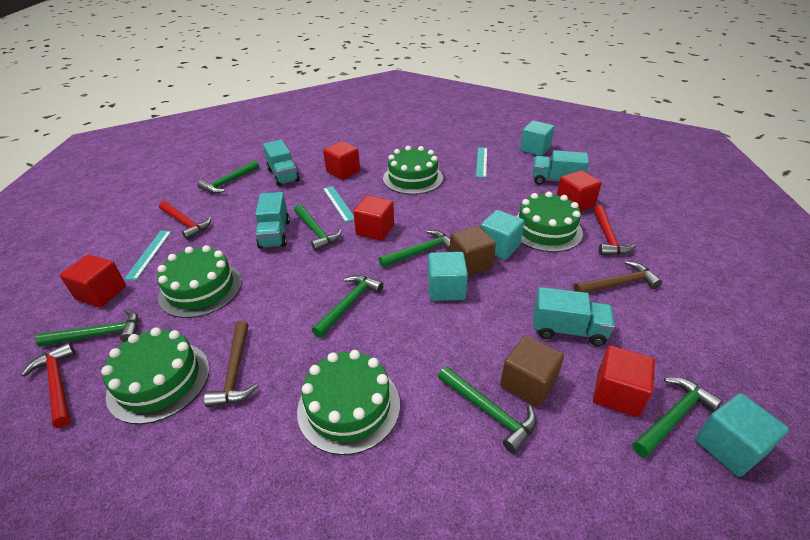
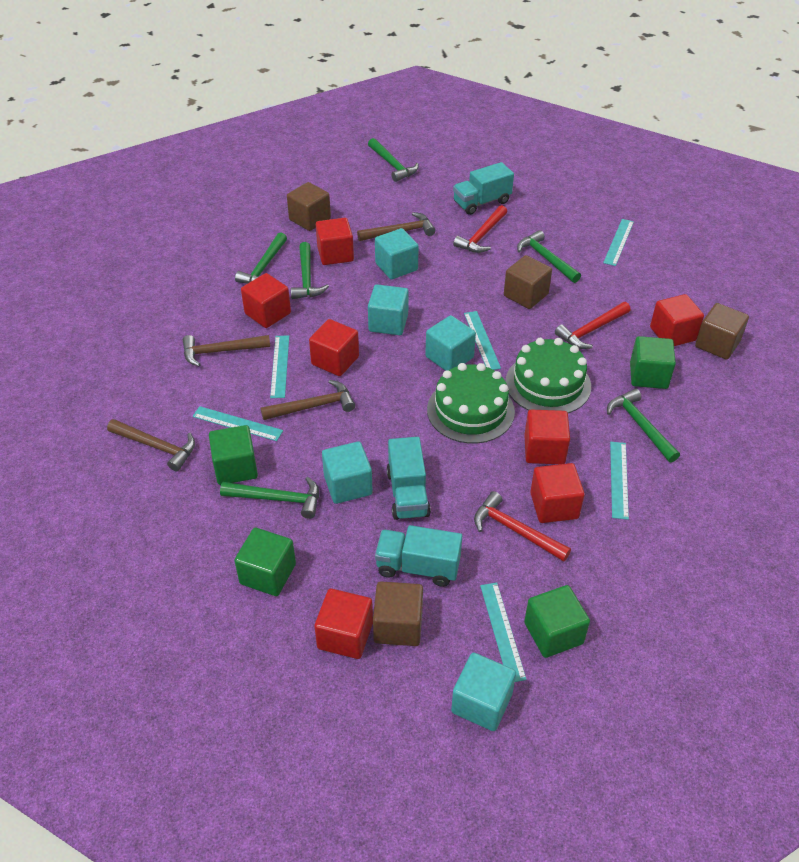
brown cube: 2 -> 4
brown hammer: 2 -> 4
green cake: 5 -> 2
green cube: 0 -> 4
green hammer: 7 -> 6
red cube: 5 -> 7
turquoise cube: 4 -> 5
turquoise ruler: 3 -> 6
turquoise truck: 4 -> 3

